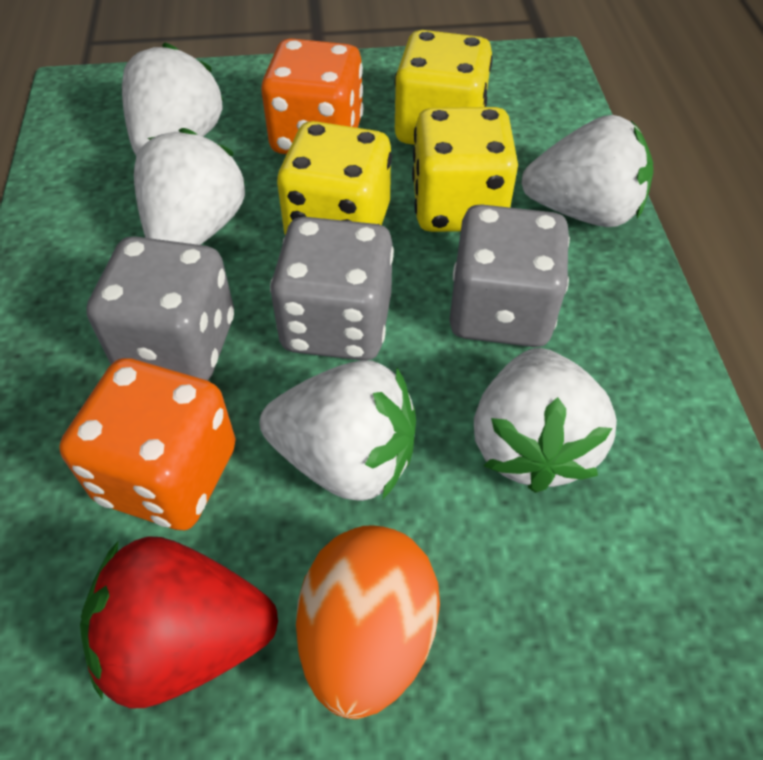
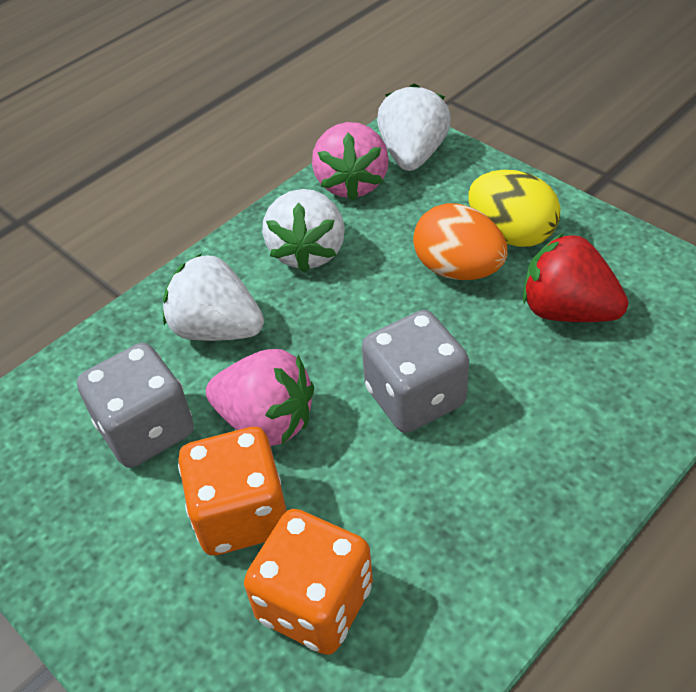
grey dice: 3 -> 2
pink strawberry: 0 -> 2
white strawberry: 5 -> 3
yellow dice: 3 -> 0
yellow egg: 0 -> 1

